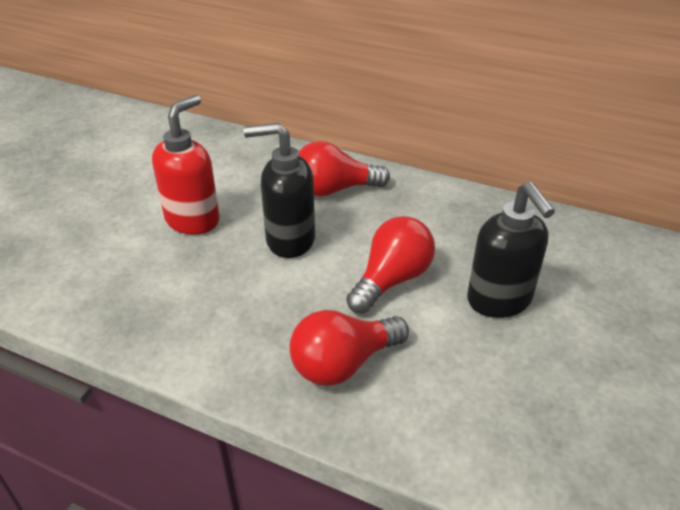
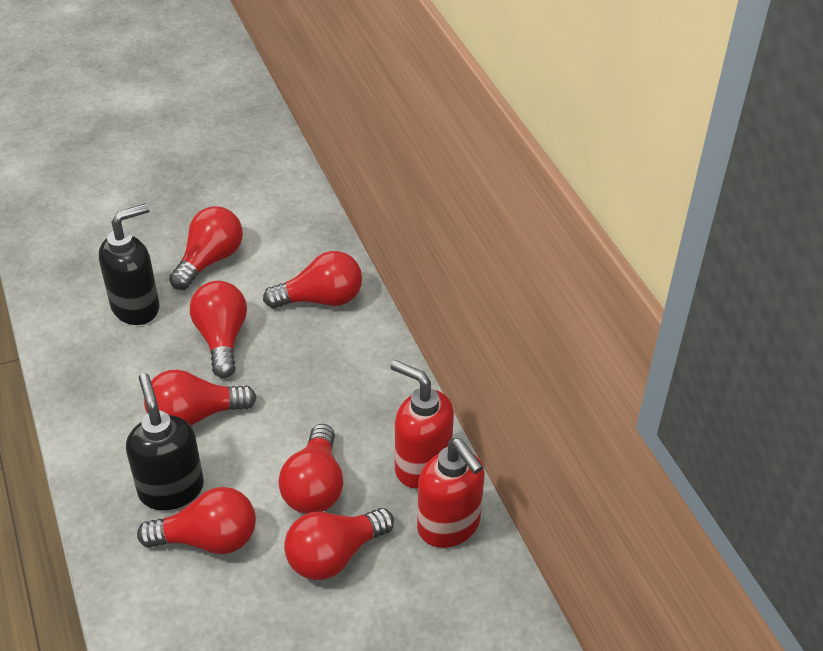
red light bulb: 3 -> 7
red soap dispenser: 1 -> 2

